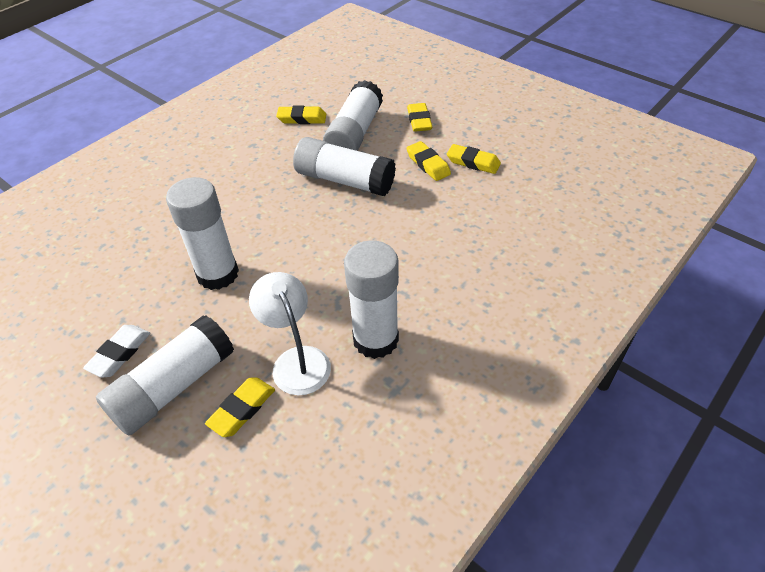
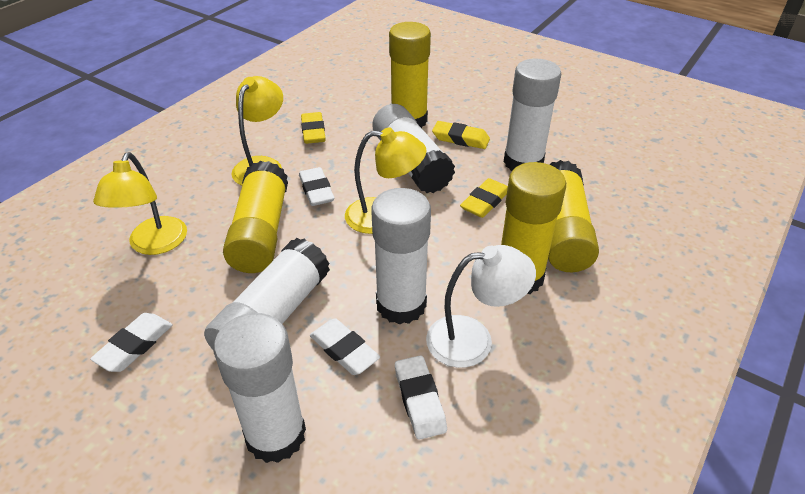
white eraser: 1 -> 4
yellow eraser: 5 -> 3
yellow glue stick: 0 -> 4
yellow lamp: 0 -> 3

